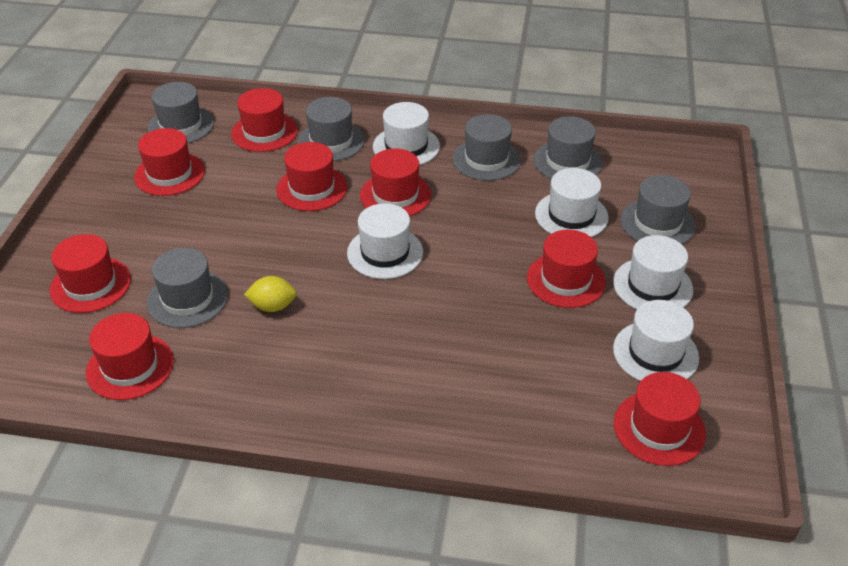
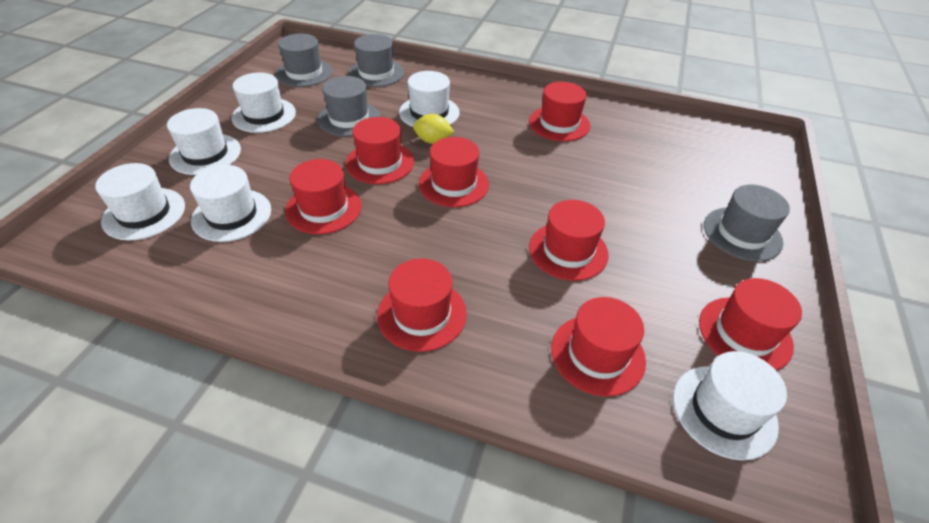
grey hat: 6 -> 4
white hat: 5 -> 6

